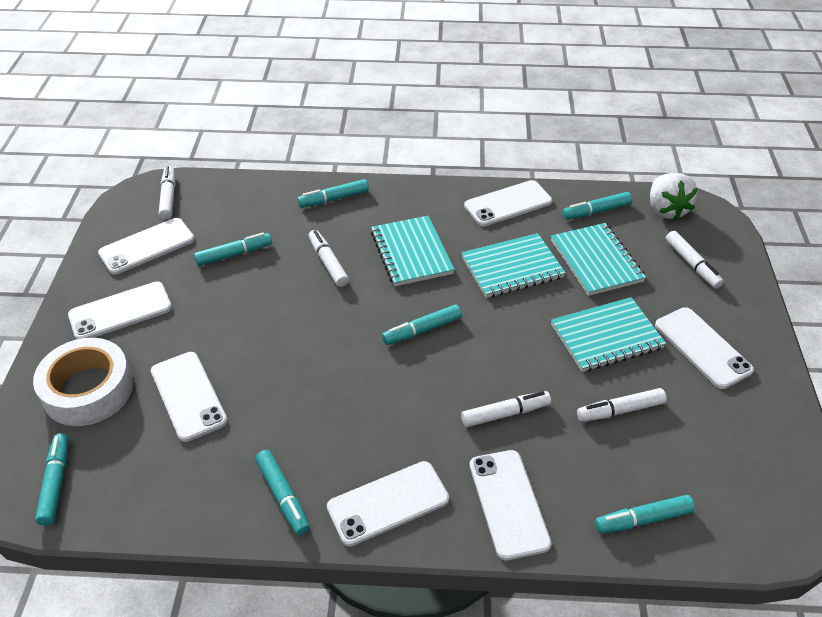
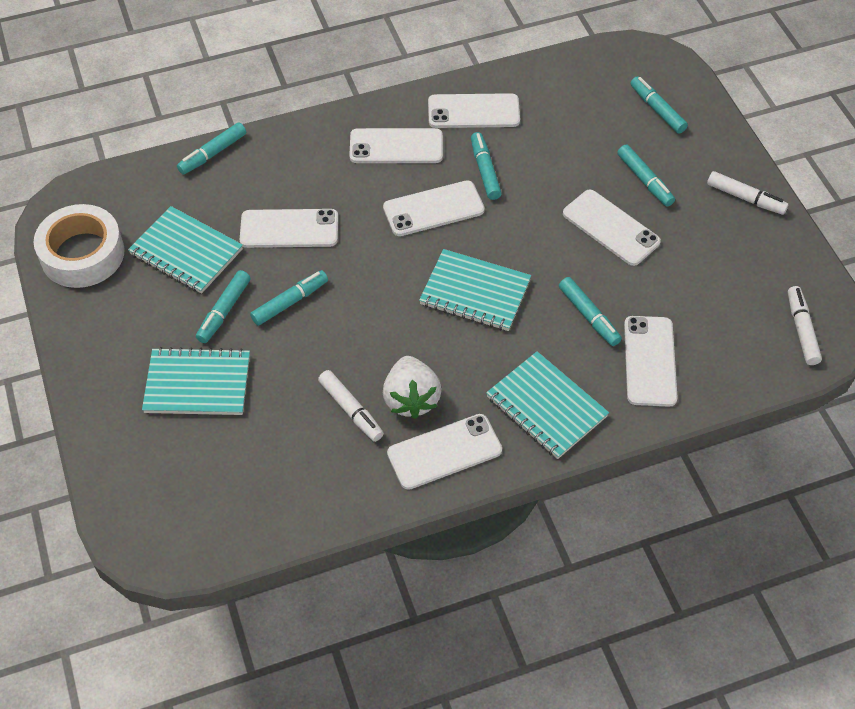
white marker: 5 -> 3

